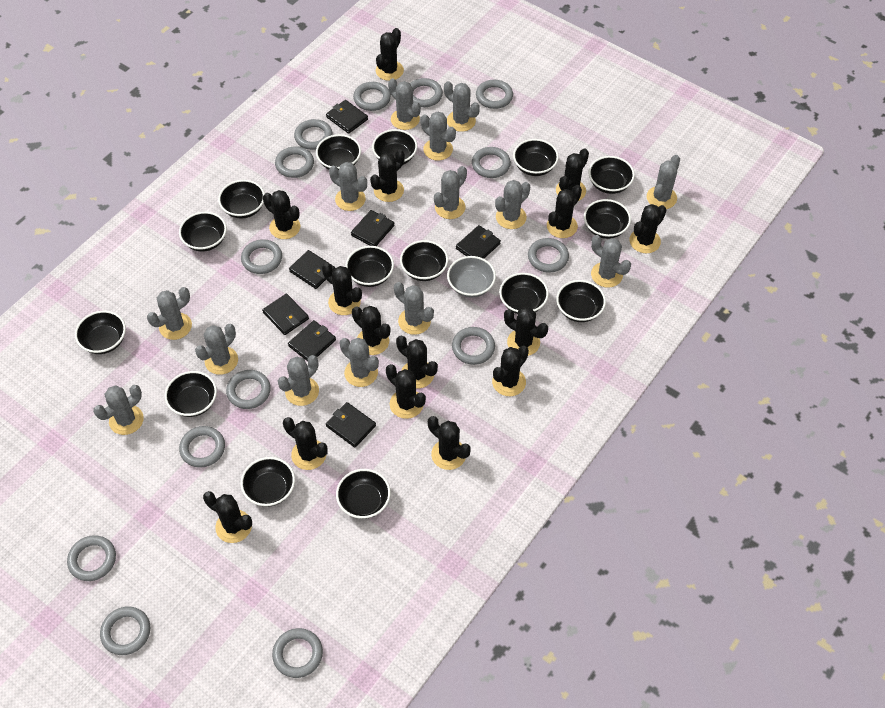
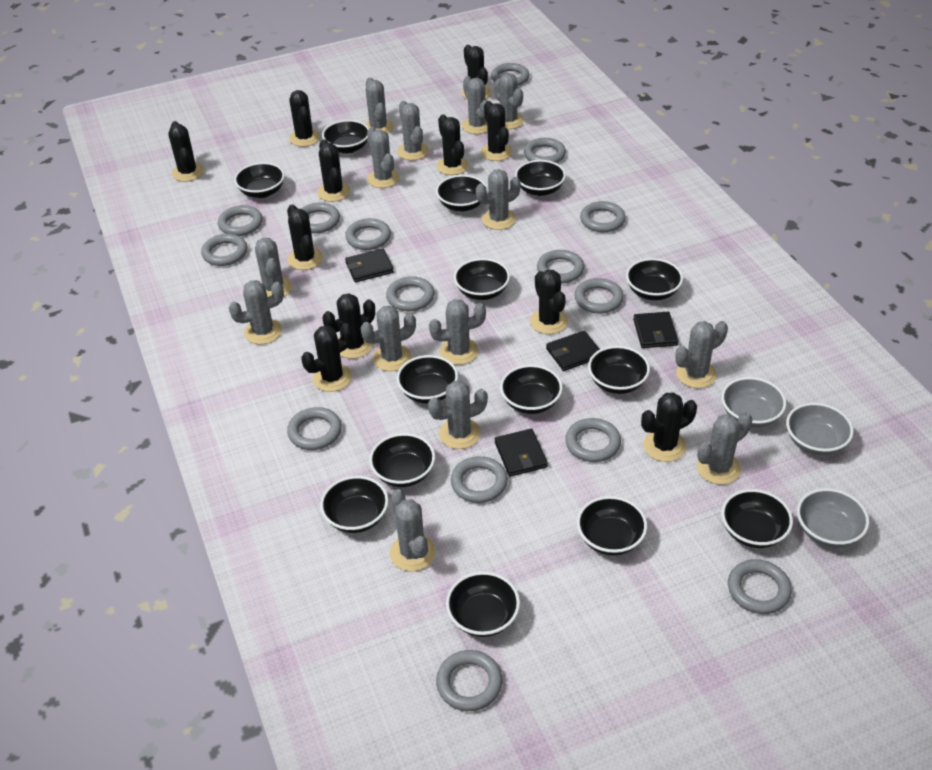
black bowl: 15 -> 14
black cactus: 15 -> 11
black wallet: 7 -> 4
grey bowl: 1 -> 3
grey ring: 14 -> 15

